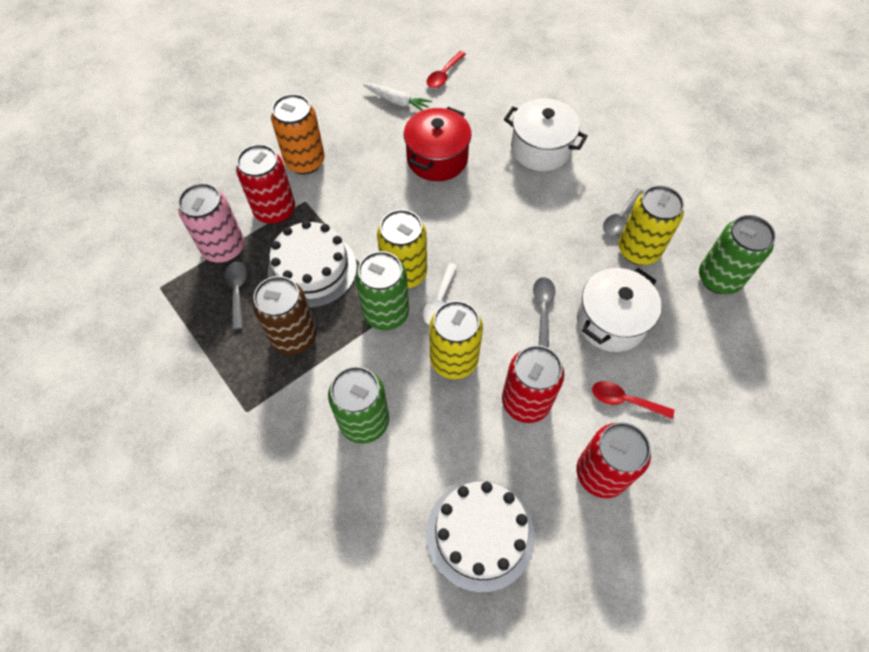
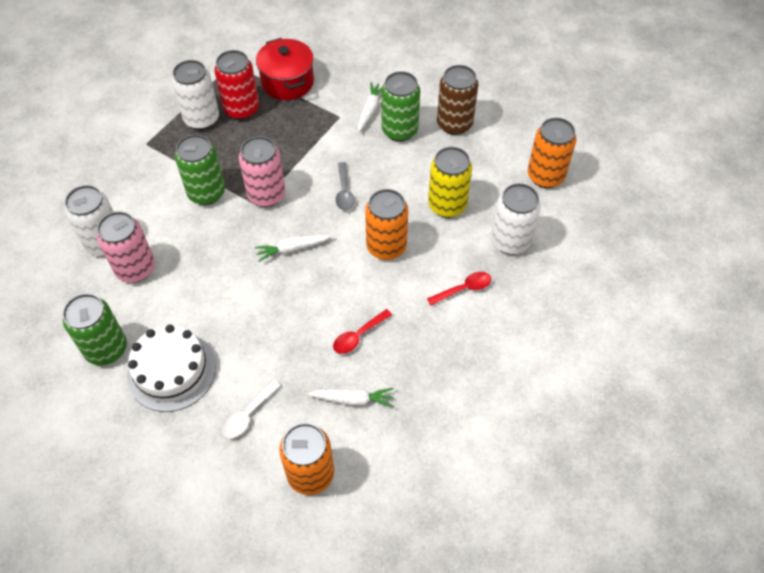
grey spoon: 3 -> 1
orange can: 1 -> 3
pink can: 1 -> 2
red can: 3 -> 1
white cake: 2 -> 1
white can: 0 -> 3
white carrot: 1 -> 3
white pot: 2 -> 0
yellow can: 3 -> 1

